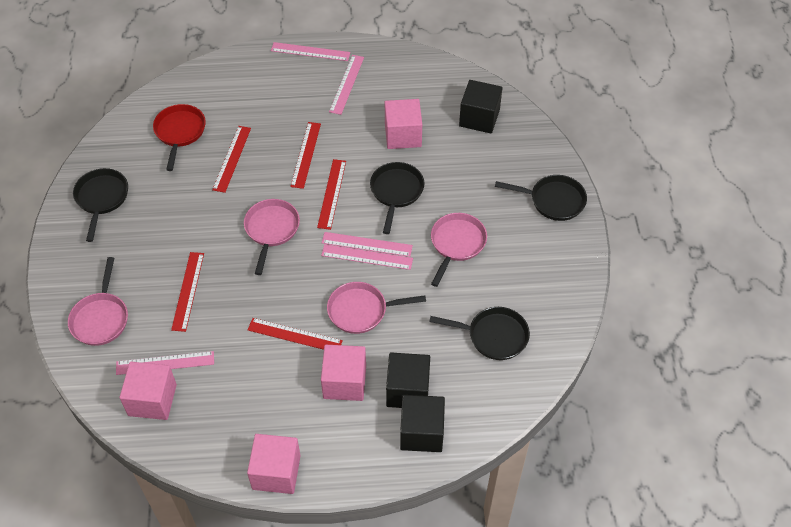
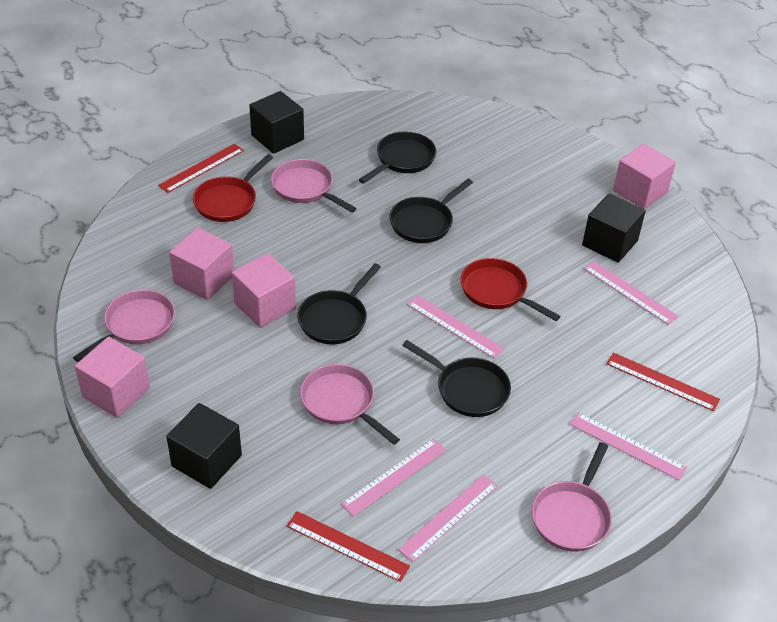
red pan: 1 -> 2
red ruler: 5 -> 3

